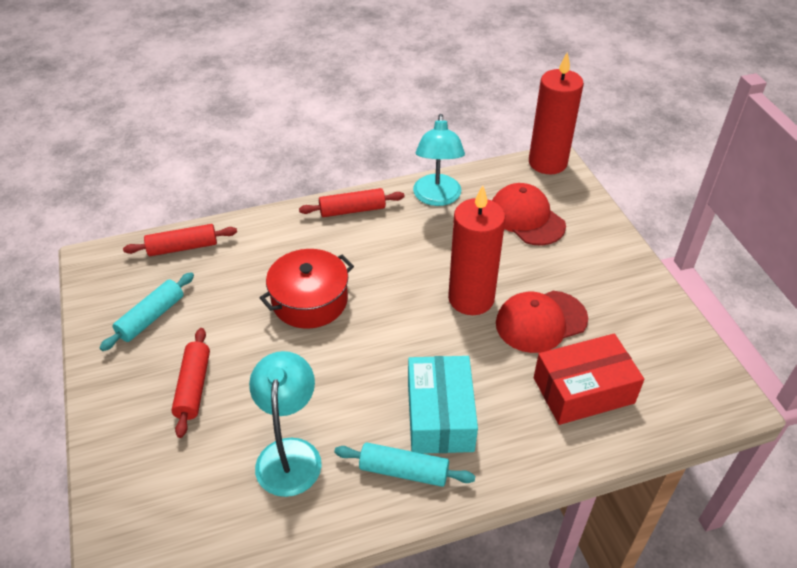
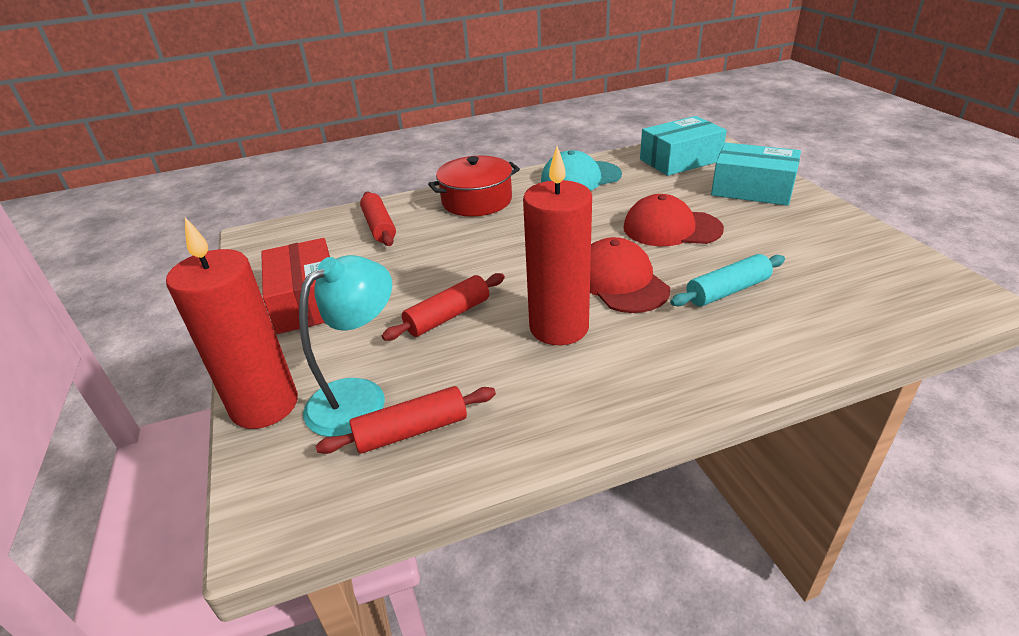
turquoise box: 1 -> 2
turquoise cap: 0 -> 1
turquoise lamp: 2 -> 1
turquoise rolling pin: 2 -> 1

